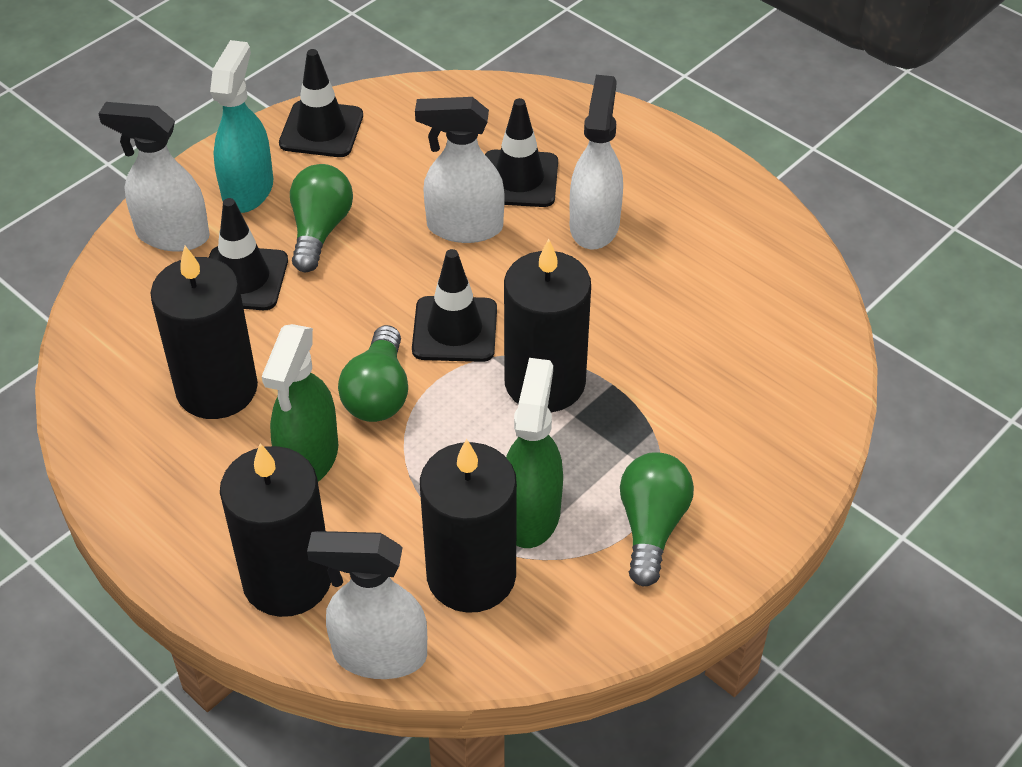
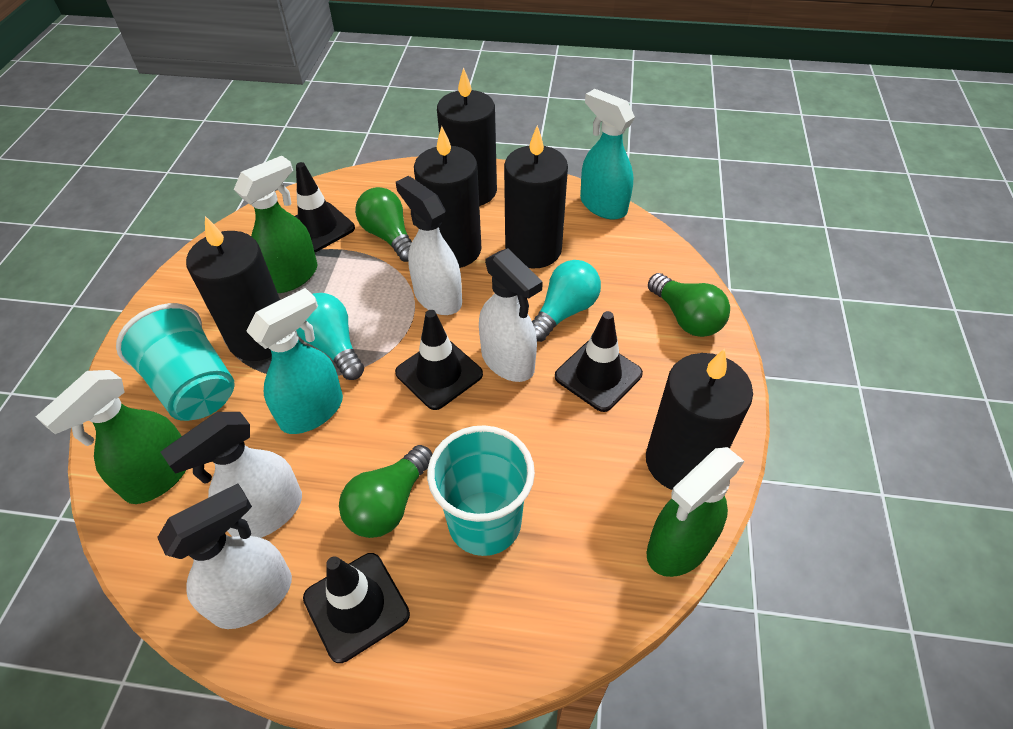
black candle: 4 -> 5
green spray bottle: 2 -> 3
turquoise cup: 0 -> 2
turquoise light bulb: 0 -> 2
turquoise spray bottle: 1 -> 2

